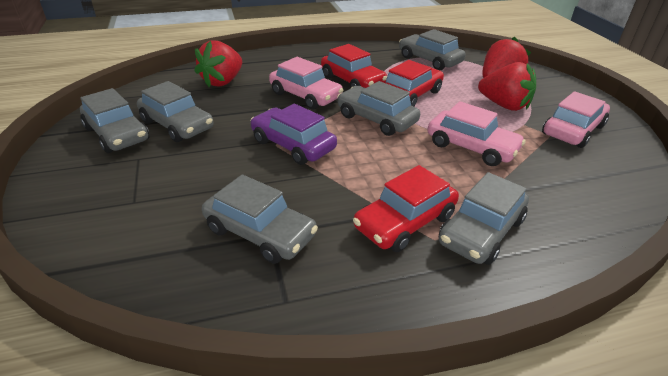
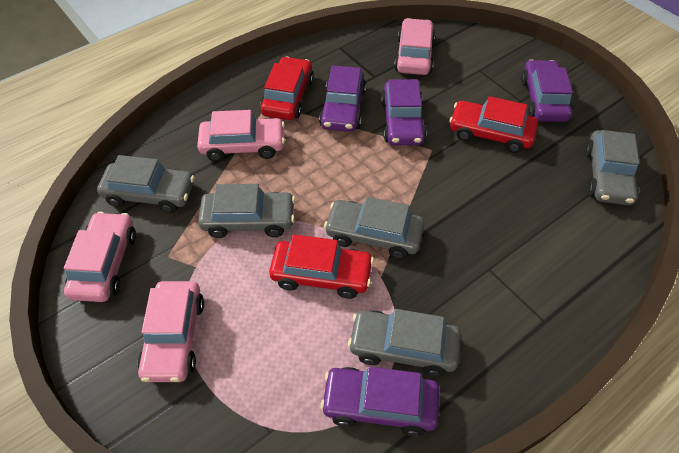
grey car: 6 -> 5
pink car: 3 -> 4
purple car: 1 -> 4
red strawberry: 3 -> 0

